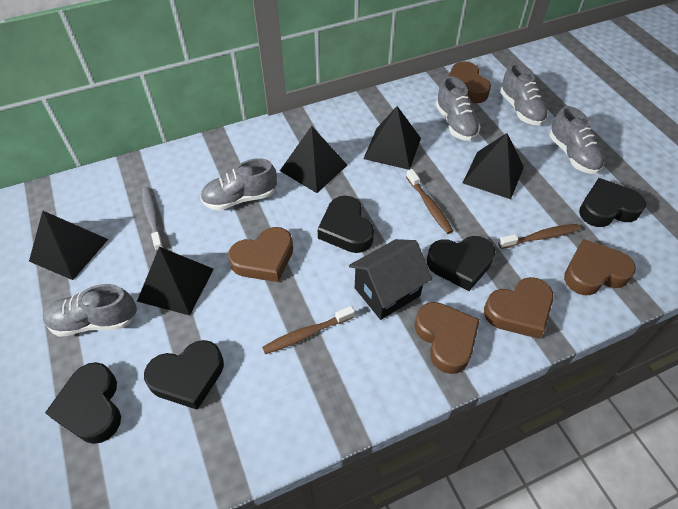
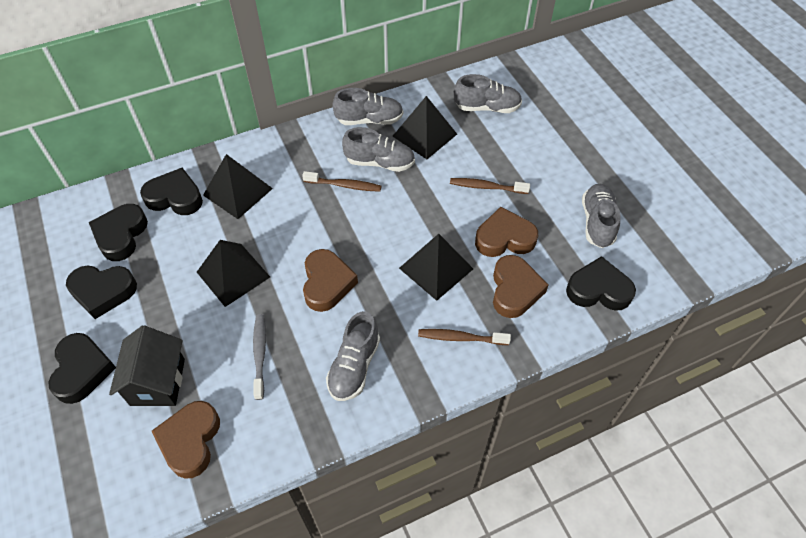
black pyramid: 5 -> 4
brown heart: 5 -> 4

